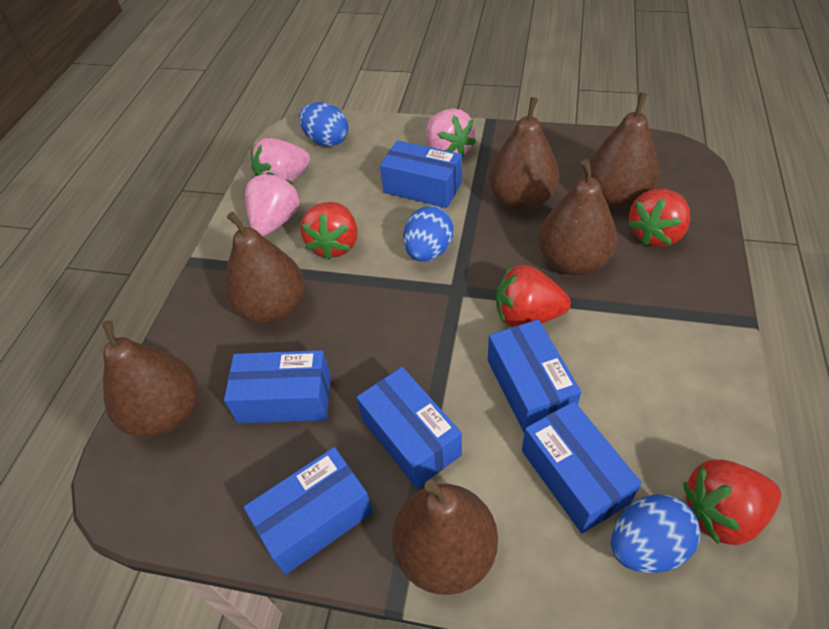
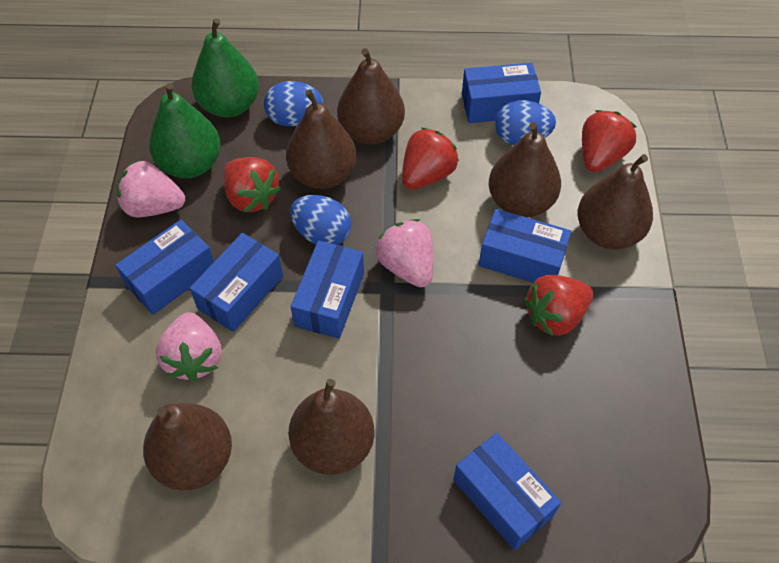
green pear: 0 -> 2

